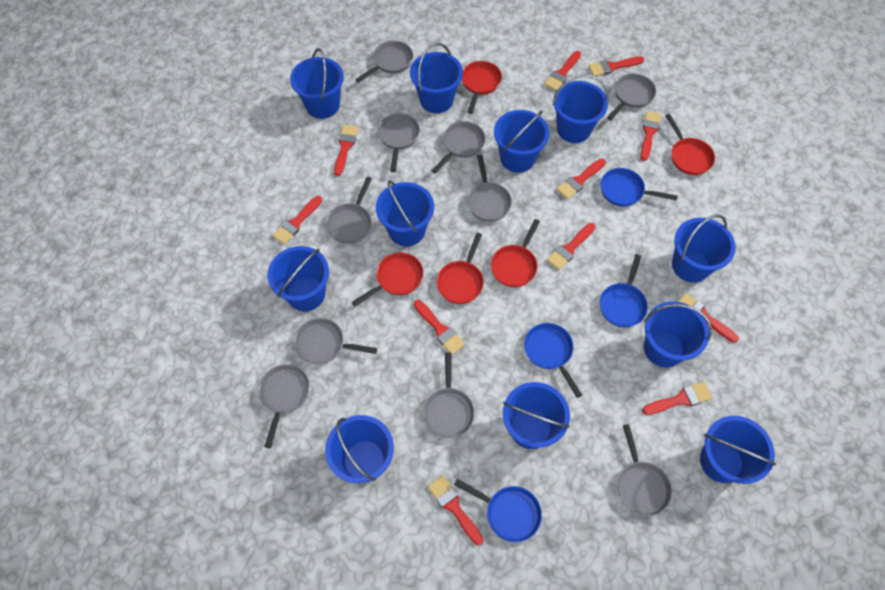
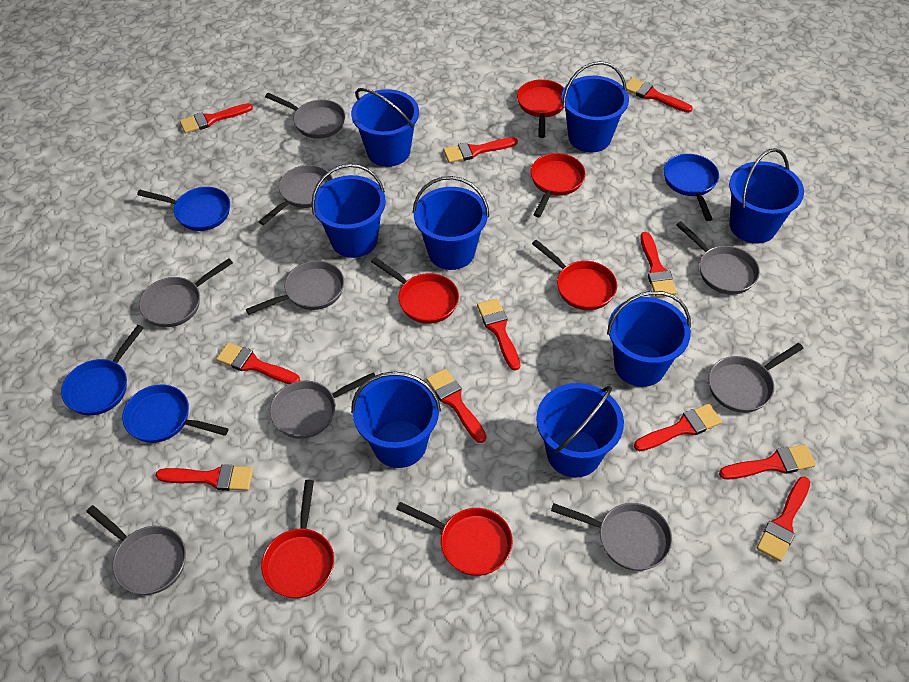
blue bucket: 11 -> 8
grey pan: 10 -> 9
red pan: 5 -> 6

